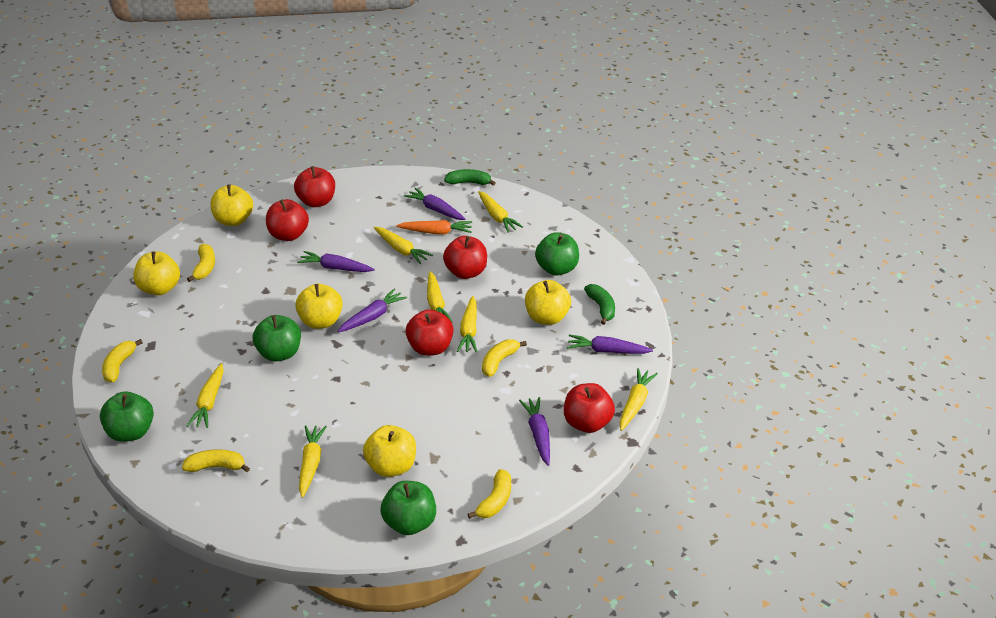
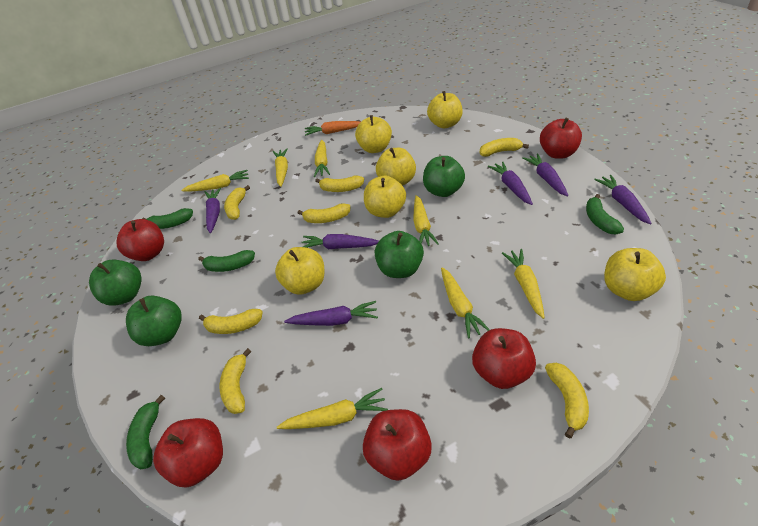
green banana: 2 -> 4
purple carrot: 5 -> 6
yellow apple: 5 -> 6
yellow banana: 5 -> 7

